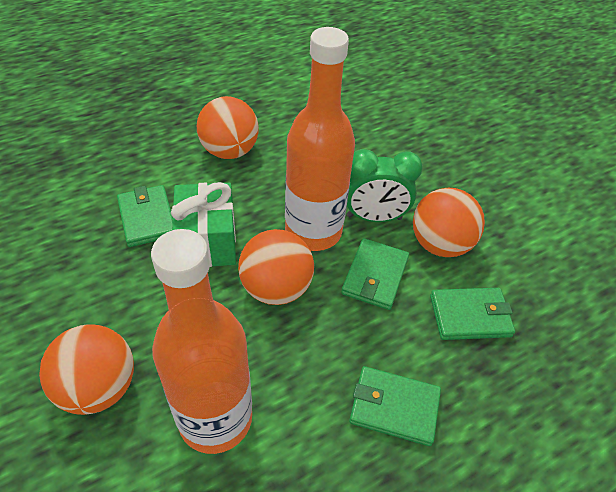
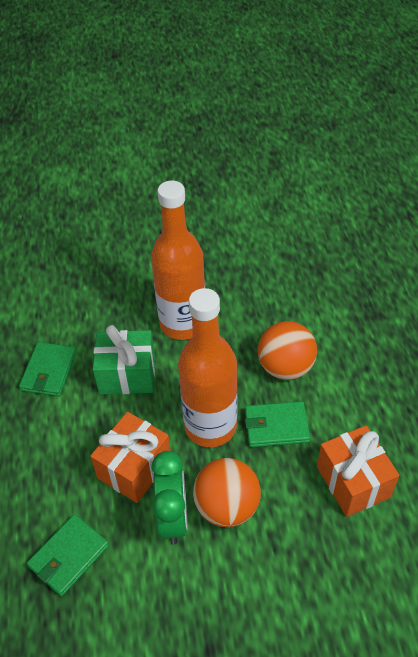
green wallet: 4 -> 3
orange ball: 4 -> 2
orange gift: 0 -> 2

